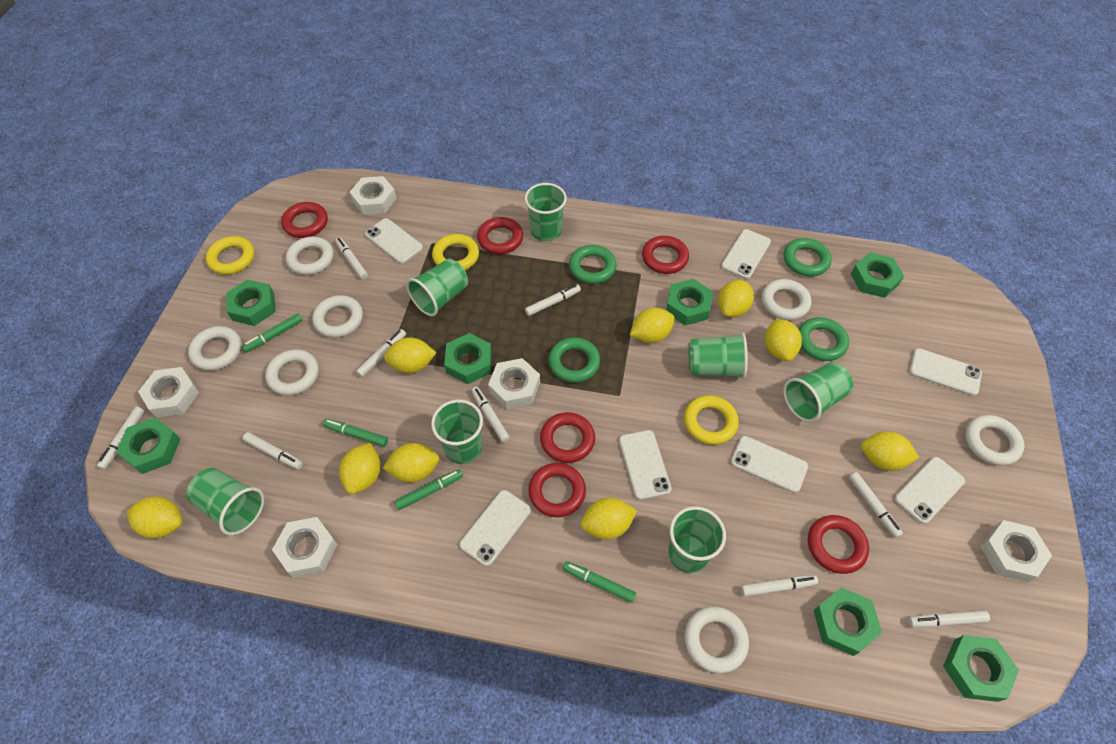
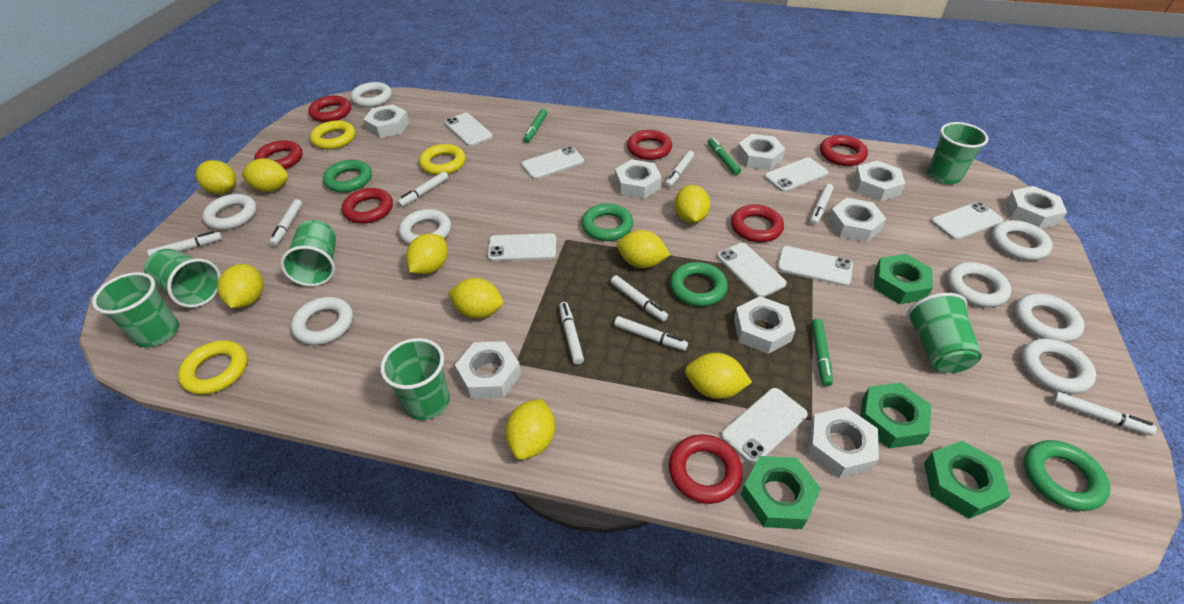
green cup: 7 -> 6
green marker: 4 -> 3
green nut: 7 -> 4
red ring: 6 -> 7
white nut: 5 -> 9
white phone: 7 -> 8
white ring: 7 -> 8

